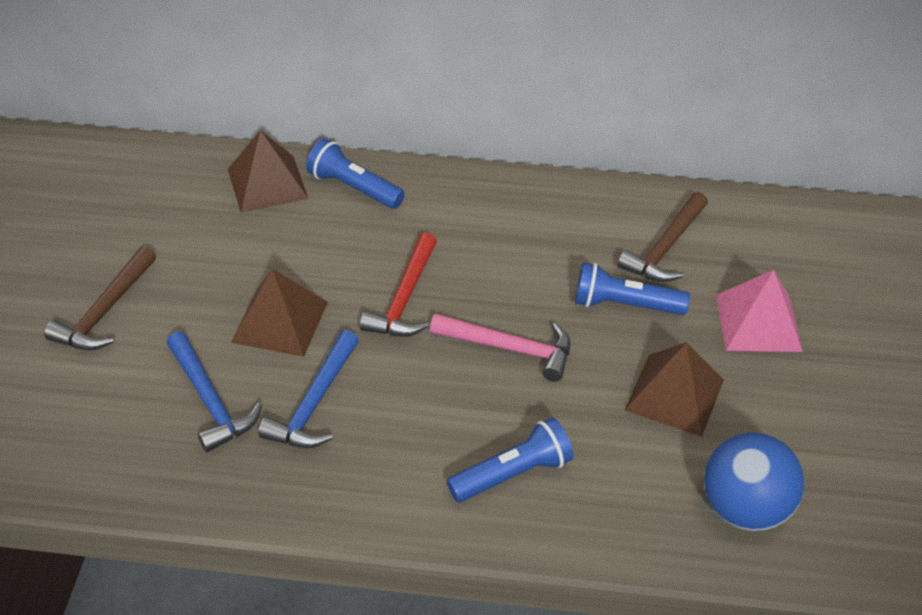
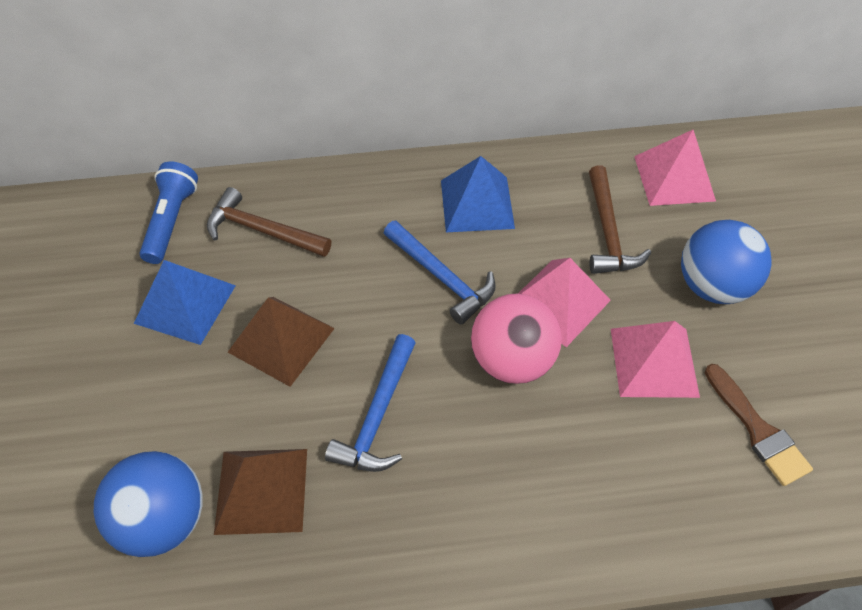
blue ball: 1 -> 2
blue flashlight: 3 -> 1
blue pyramid: 0 -> 2
brown brush: 0 -> 1
brown pyramid: 3 -> 2
pink ball: 0 -> 1
pink hammer: 1 -> 0
pink pyramid: 1 -> 3
red hammer: 1 -> 0

